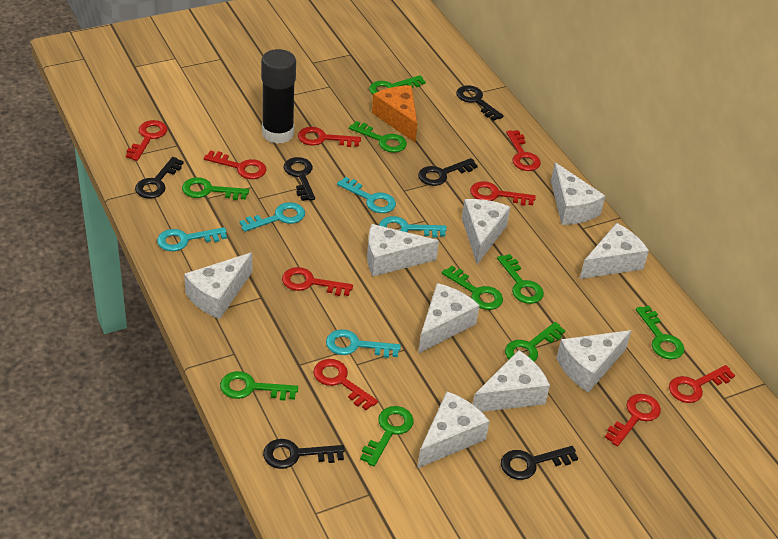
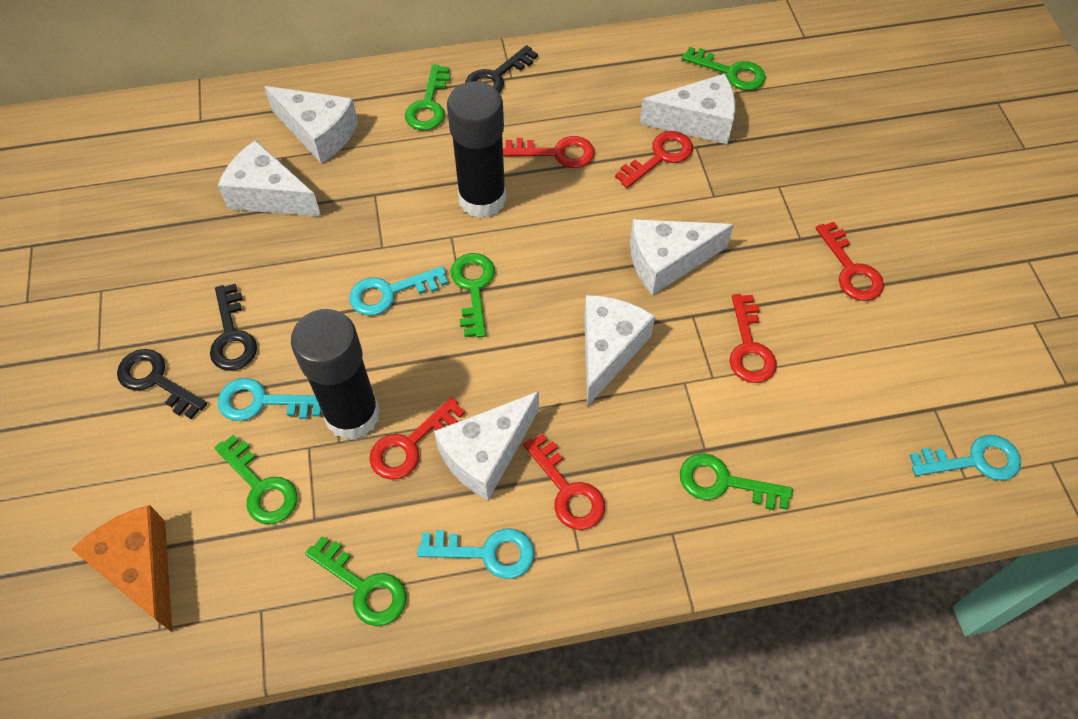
black glue stick: 1 -> 2
black key: 6 -> 3
green key: 9 -> 6
red key: 9 -> 6
turquoise key: 5 -> 4
white cheese: 9 -> 6

